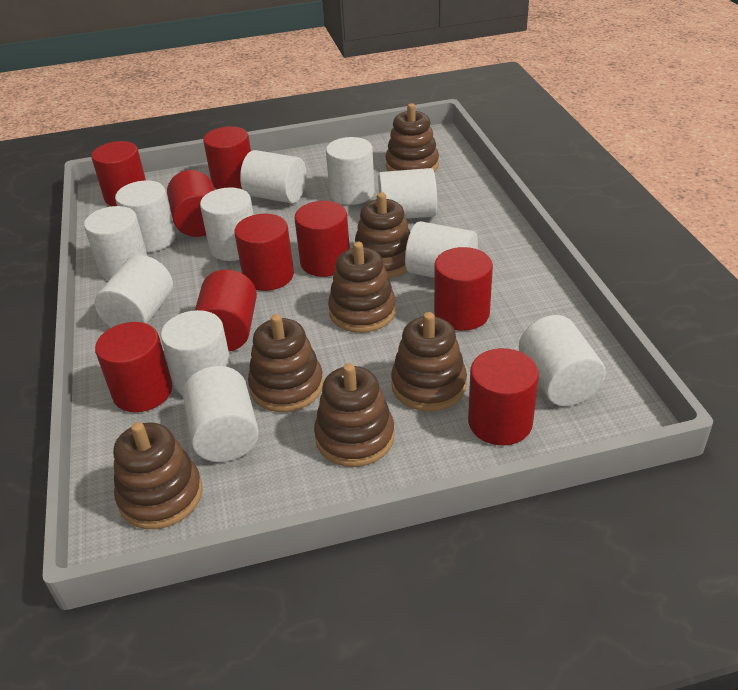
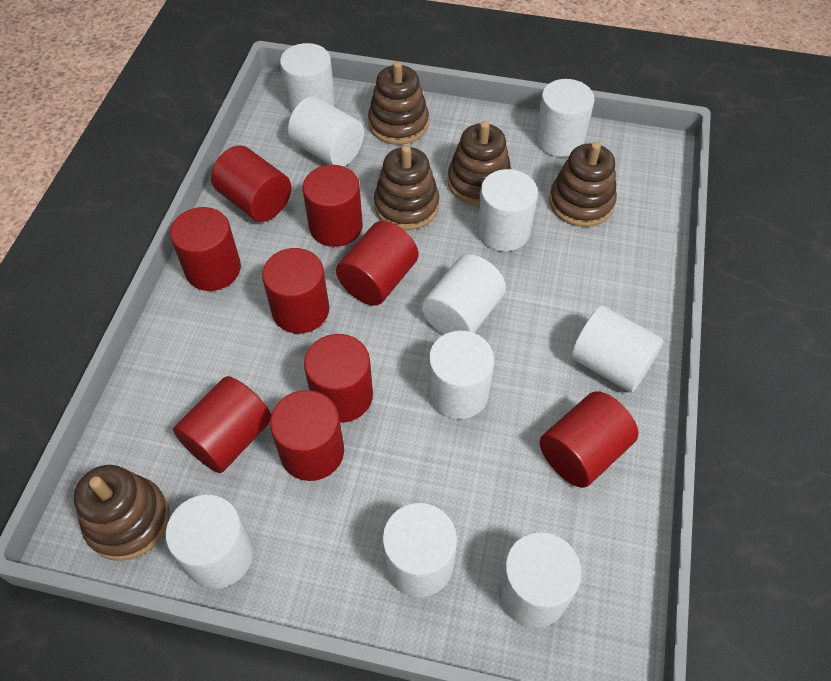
brown stacking toy: 7 -> 5
white cylinder: 11 -> 10

